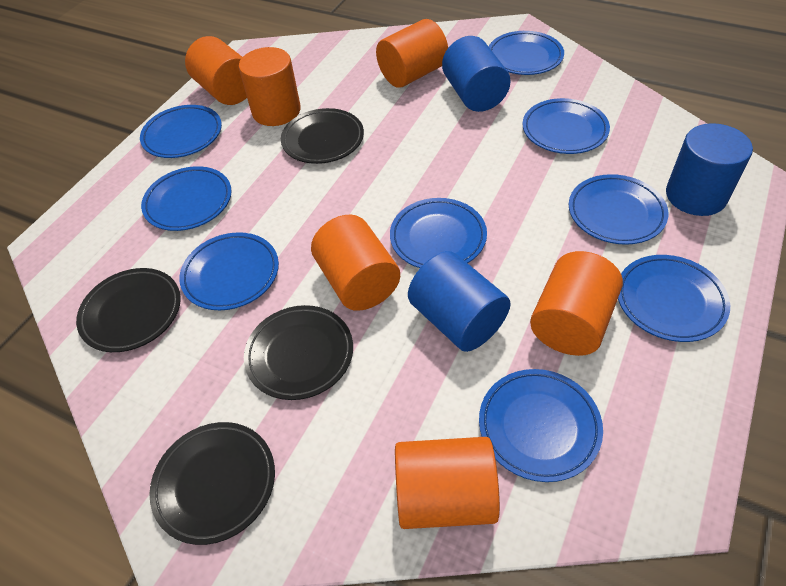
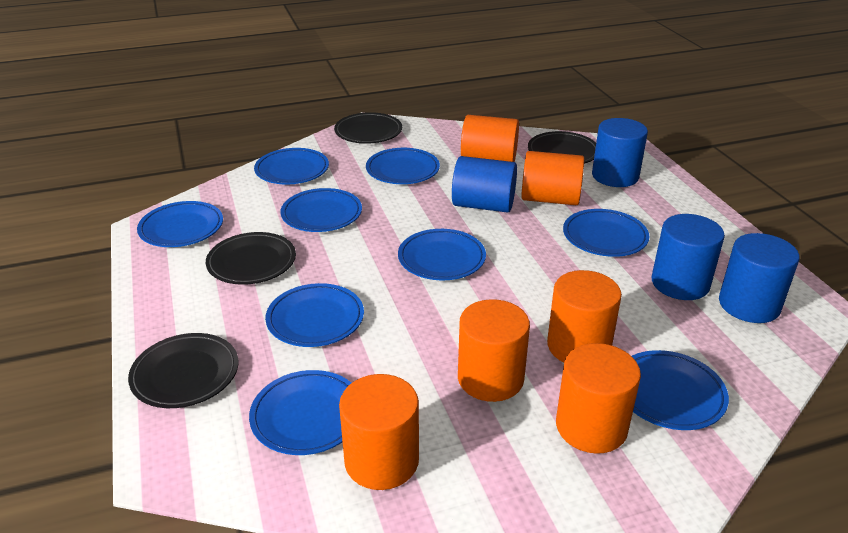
blue cylinder: 3 -> 4

